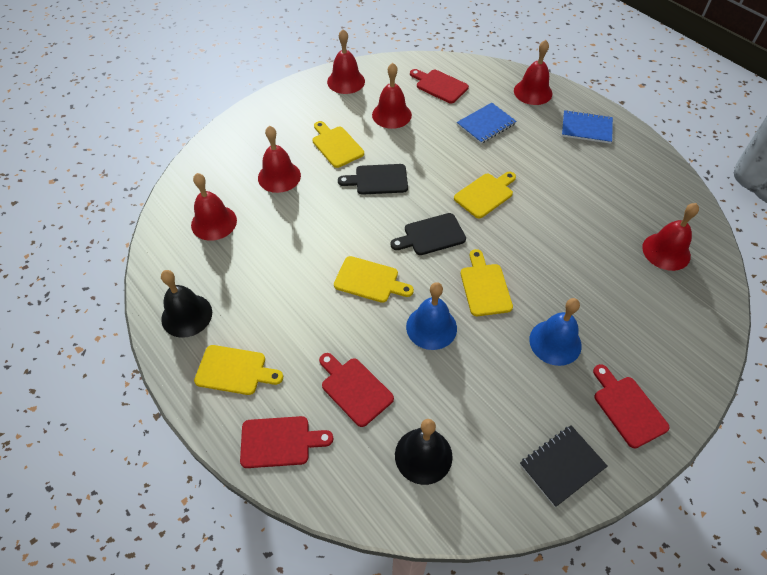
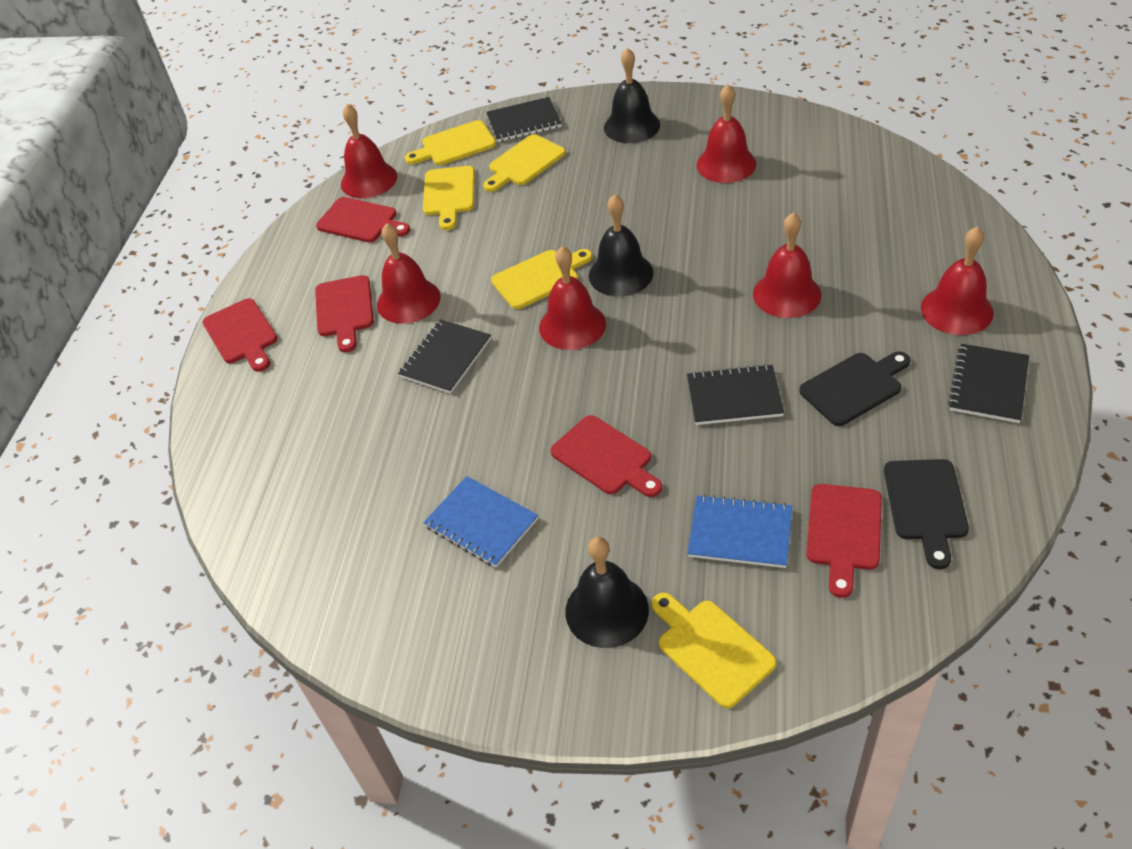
black bell: 2 -> 3
black notebook: 1 -> 4
blue bell: 2 -> 0
red cutting board: 4 -> 5

